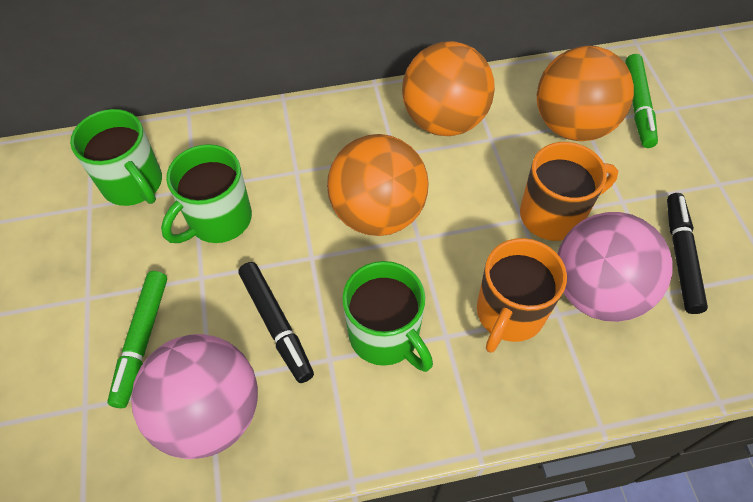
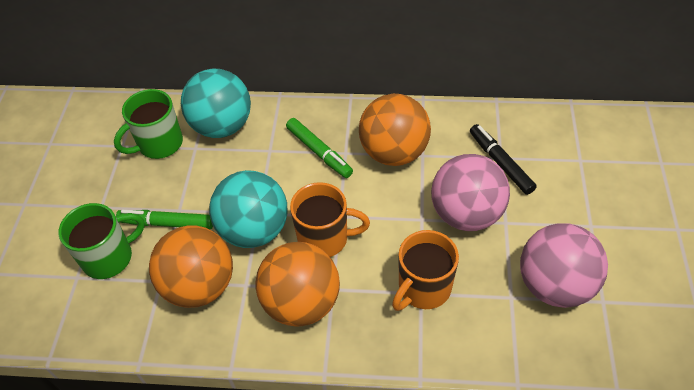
black marker: 2 -> 1
green mug: 3 -> 2
turquoise ball: 0 -> 2

